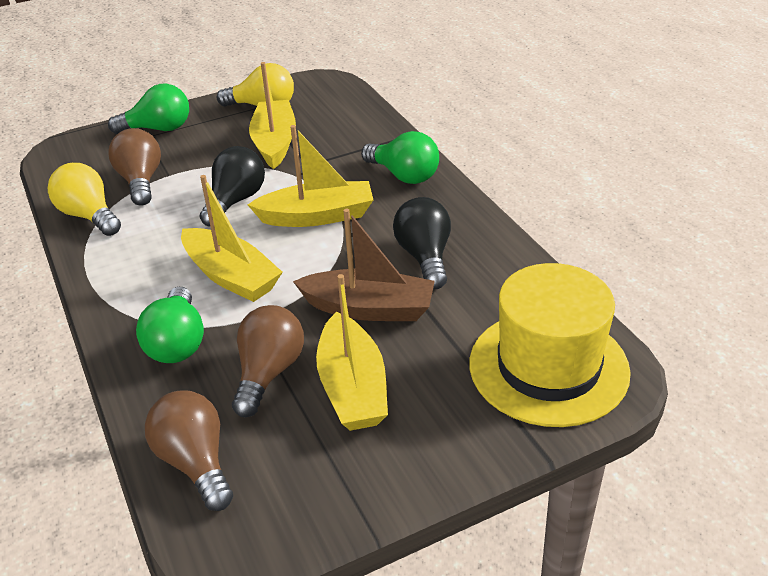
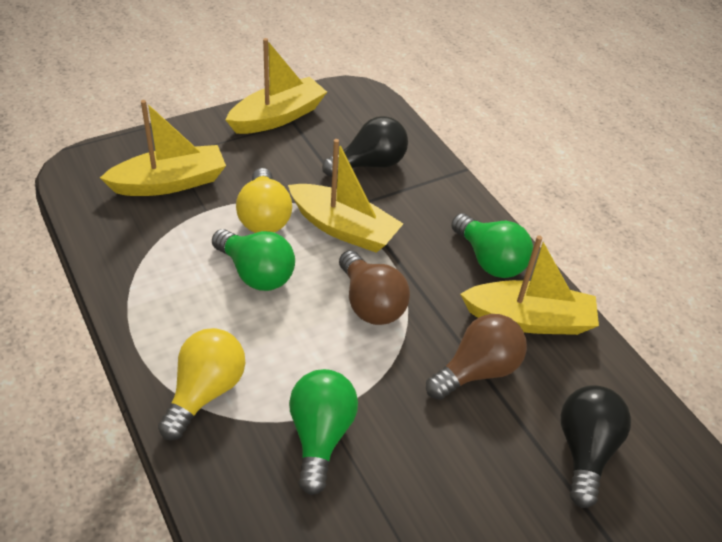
brown boat: 1 -> 0
brown light bulb: 3 -> 2
yellow hat: 1 -> 0

